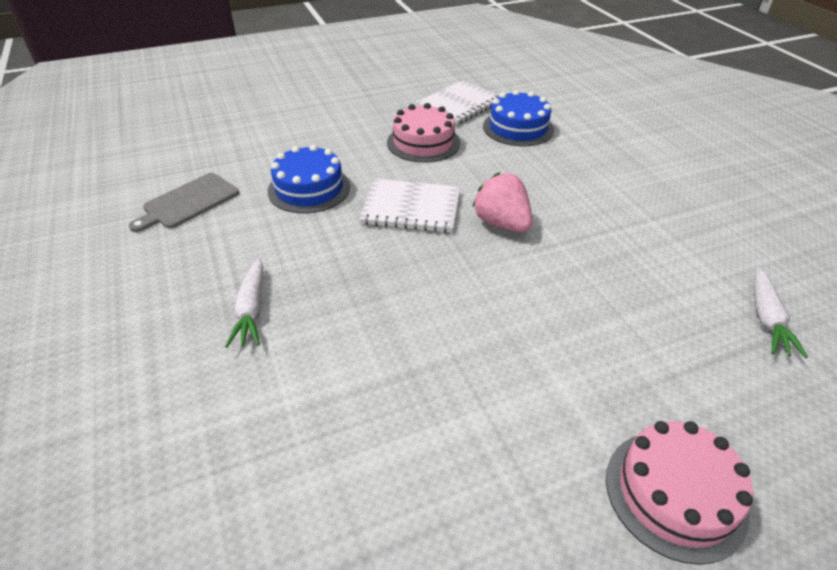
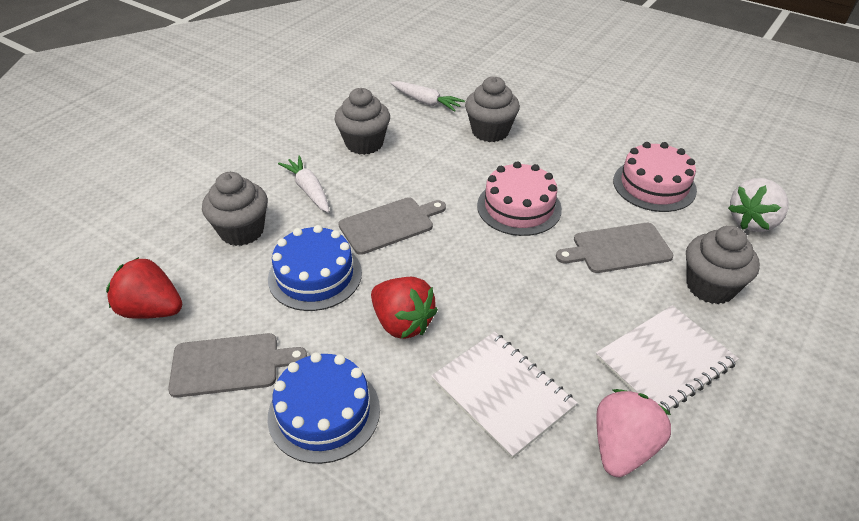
grey cupcake: 0 -> 4
grey cutting board: 1 -> 3
red strawberry: 0 -> 2
white strawberry: 0 -> 1

